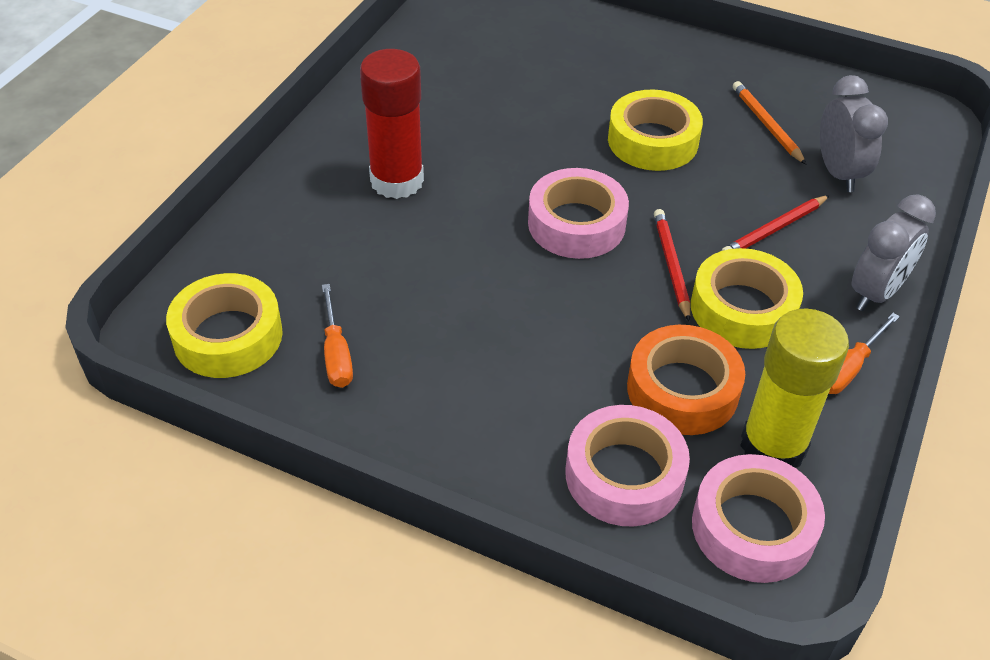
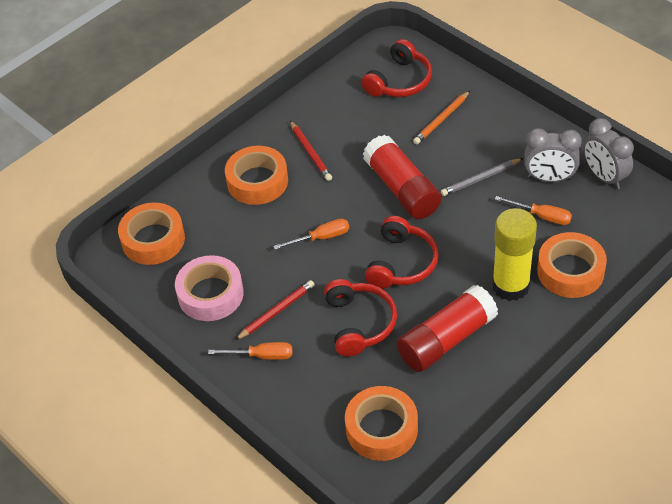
grey pencil: 0 -> 1
orange screwdriver: 2 -> 3
orange tape: 1 -> 4
pink tape: 3 -> 1
red glue stick: 1 -> 2
red headphones: 0 -> 3
yellow tape: 3 -> 0

